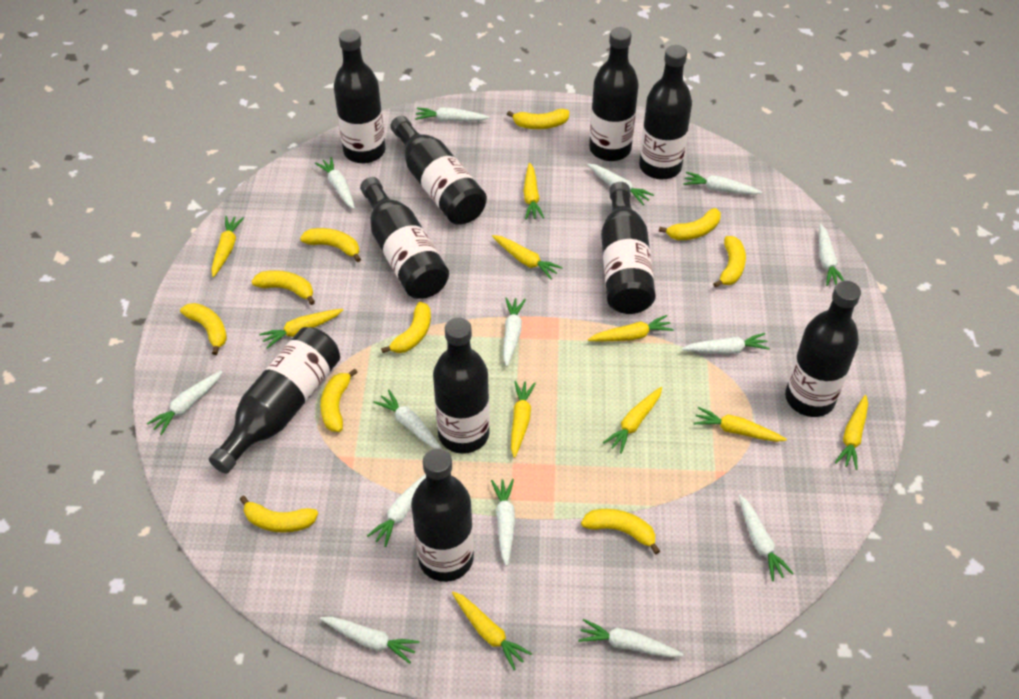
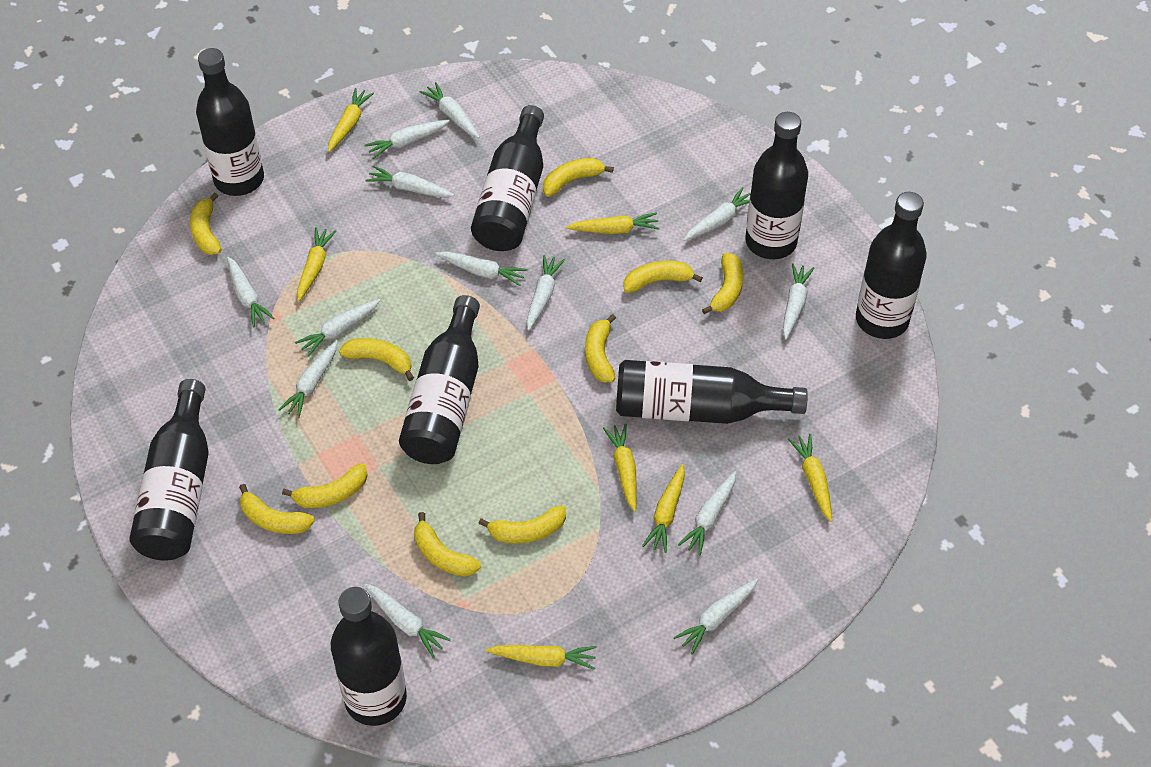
black bottle: 10 -> 8
white carrot: 14 -> 13
yellow carrot: 10 -> 7

